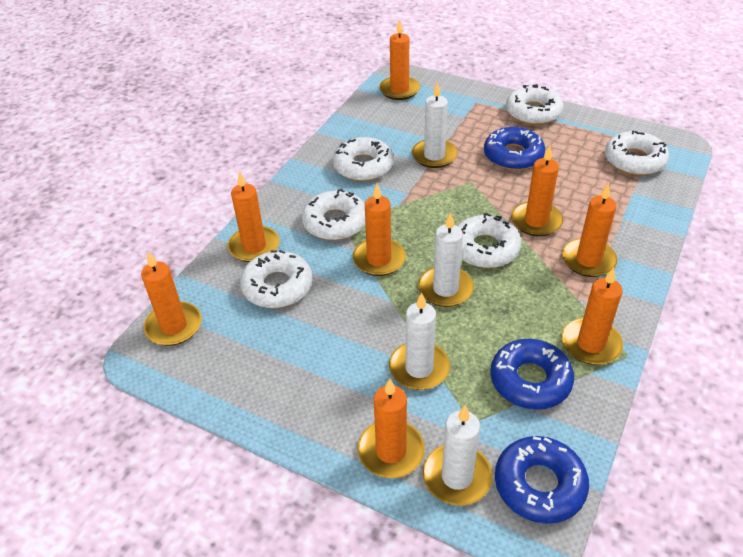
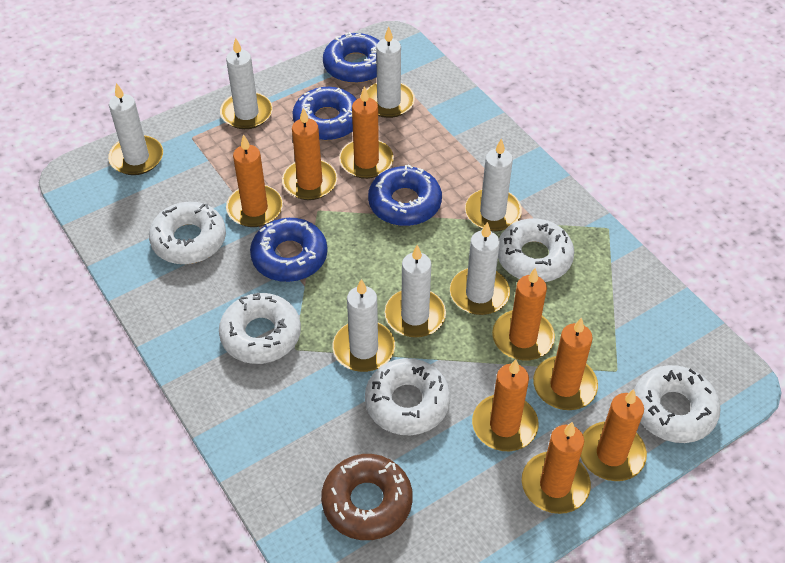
blue donut: 3 -> 4
brown donut: 0 -> 1
white candle: 4 -> 7
white donut: 6 -> 5

